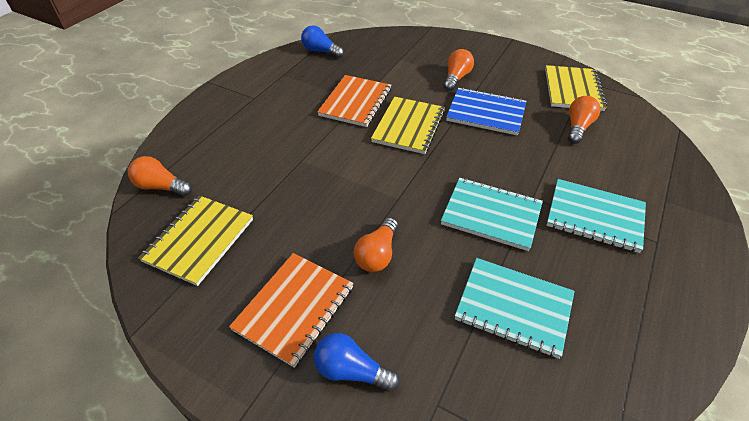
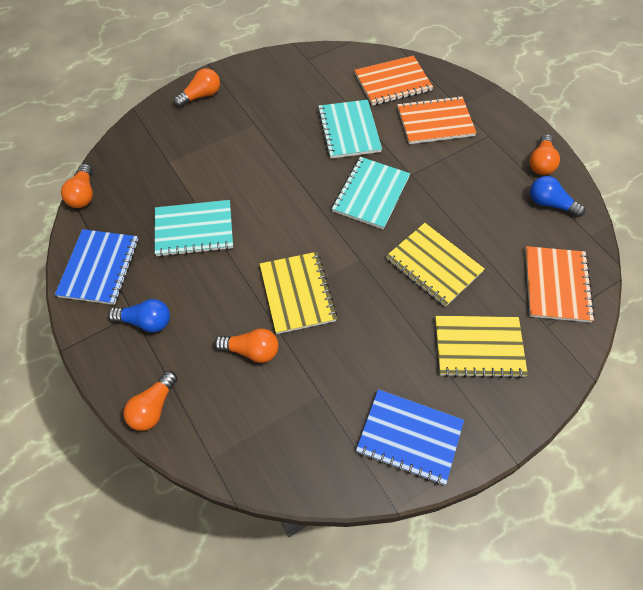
blue notebook: 1 -> 2
orange light bulb: 4 -> 5
orange notebook: 2 -> 3

